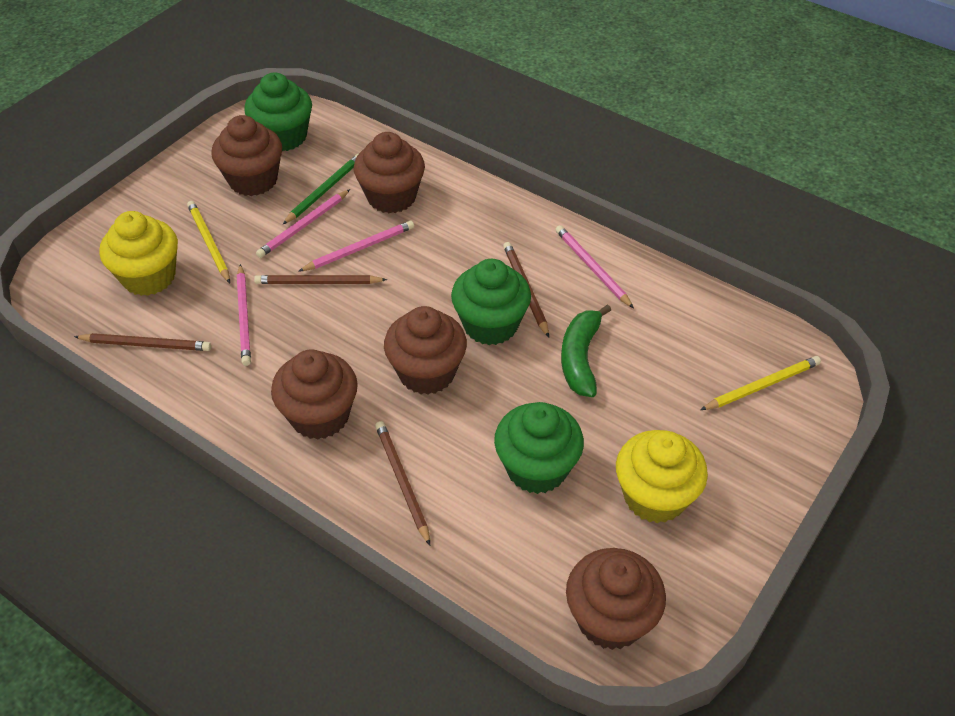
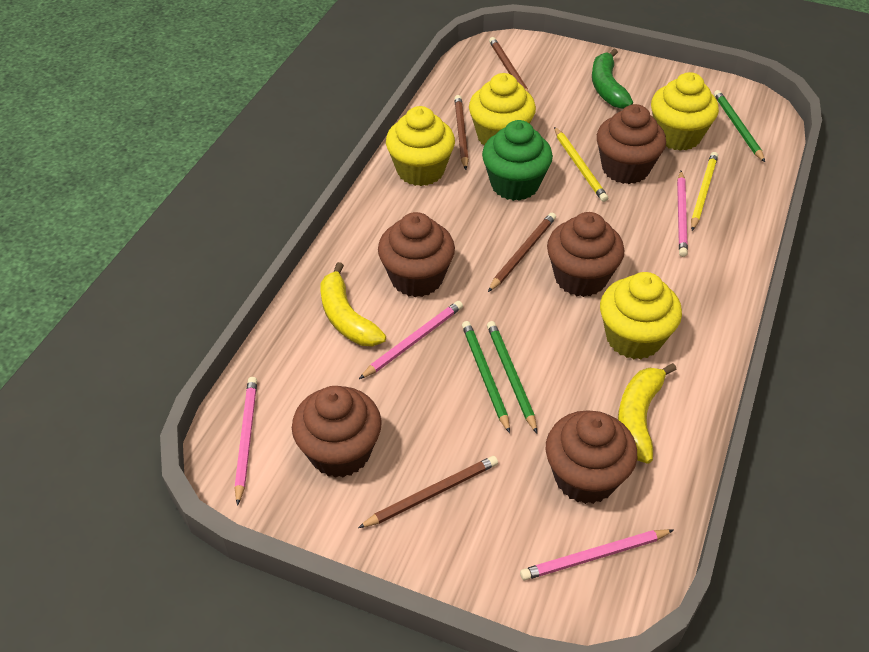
green cupcake: 3 -> 1
green pencil: 1 -> 3
yellow banana: 0 -> 2
yellow cupcake: 2 -> 4

